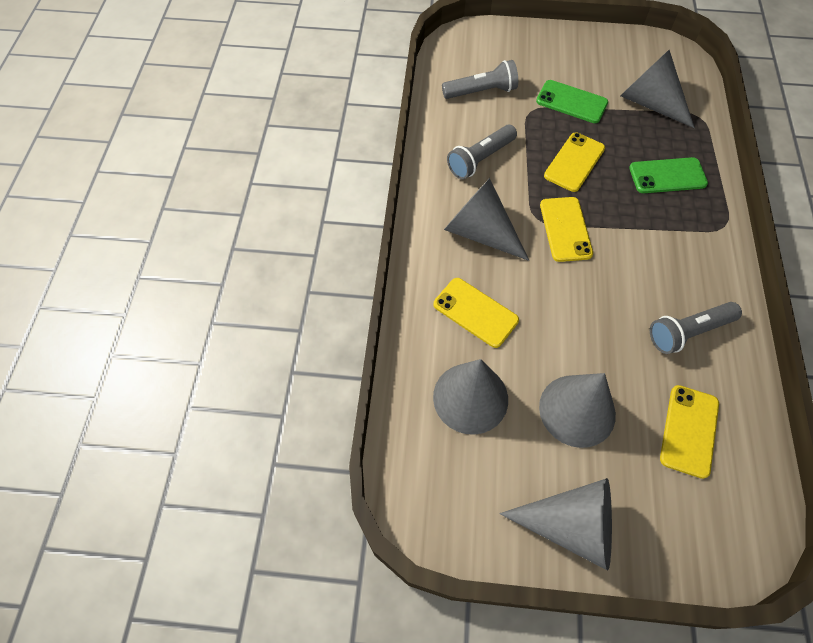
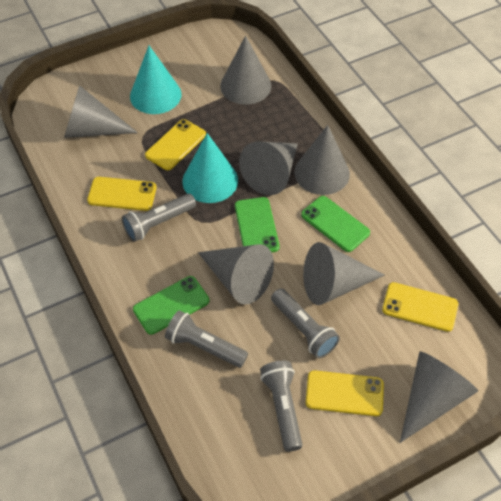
green phone: 2 -> 3
grey cone: 5 -> 7
grey flashlight: 3 -> 4
turquoise cone: 0 -> 2

